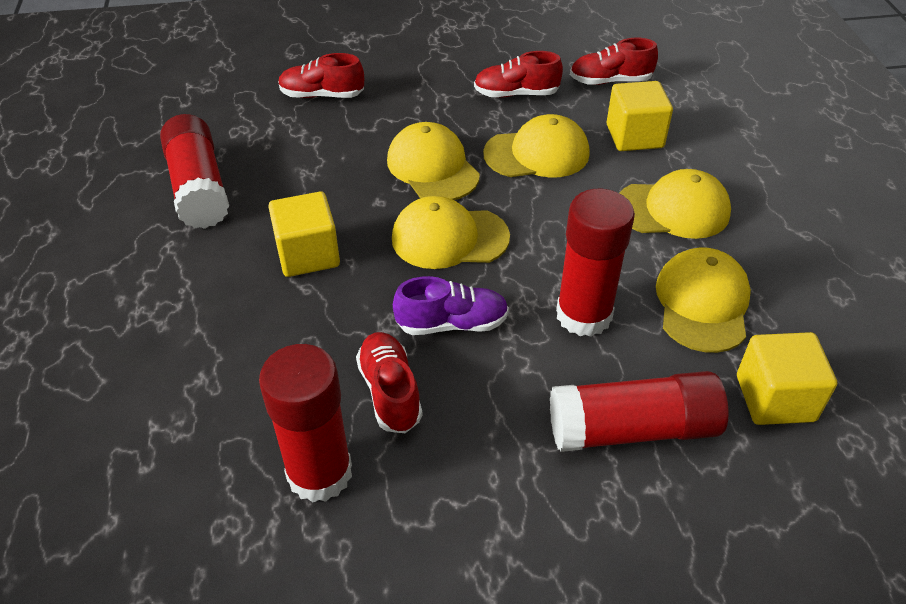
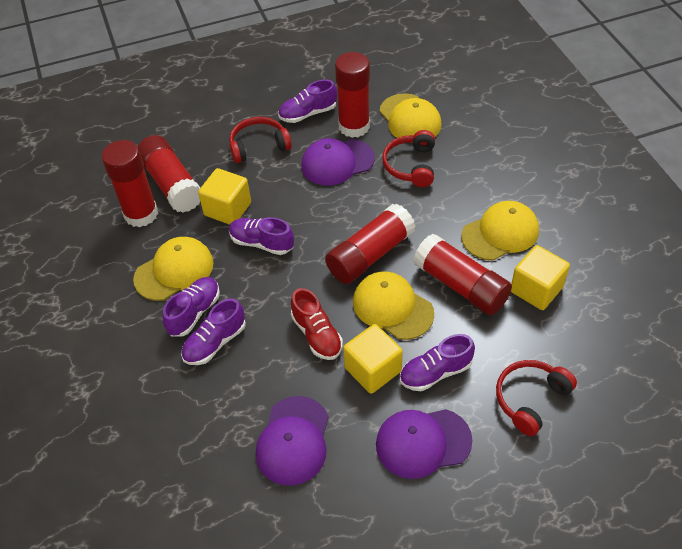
purple cap: 0 -> 3
purple shoe: 1 -> 5
red glue stick: 4 -> 5
red headphones: 0 -> 3
red shoe: 4 -> 1
yellow cap: 5 -> 4

